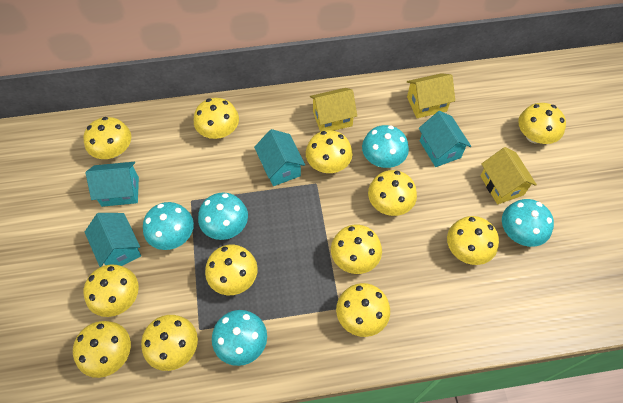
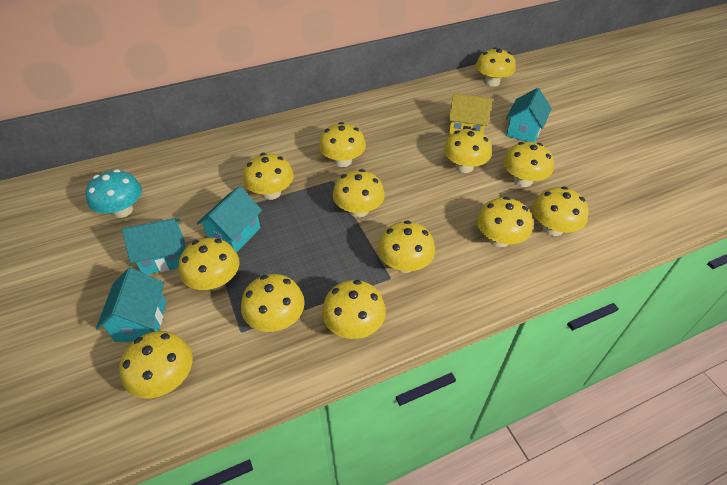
turquoise mushroom: 5 -> 1
yellow house: 3 -> 1
yellow mushroom: 12 -> 13

